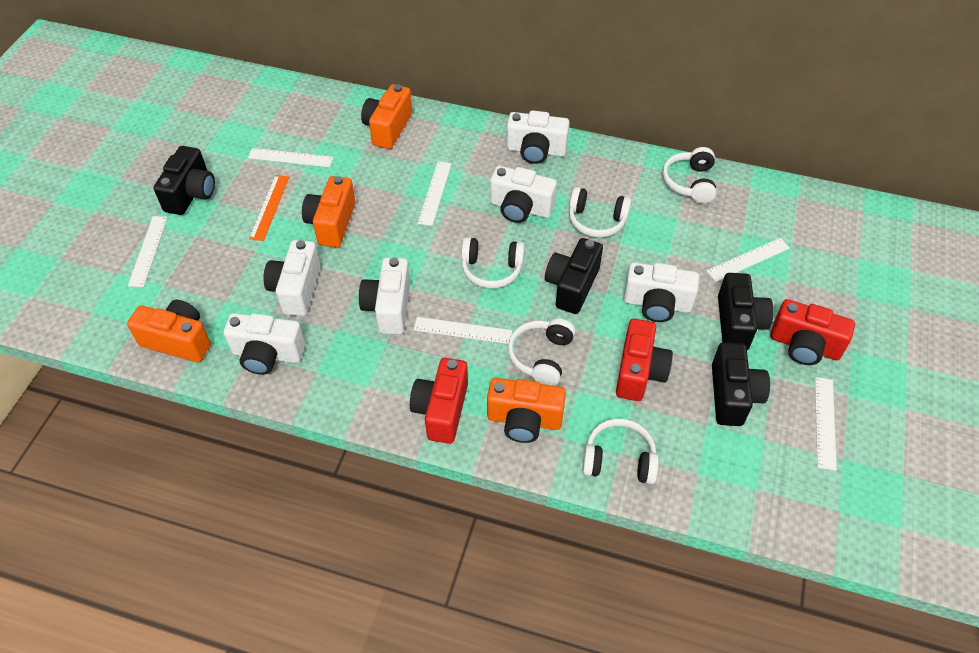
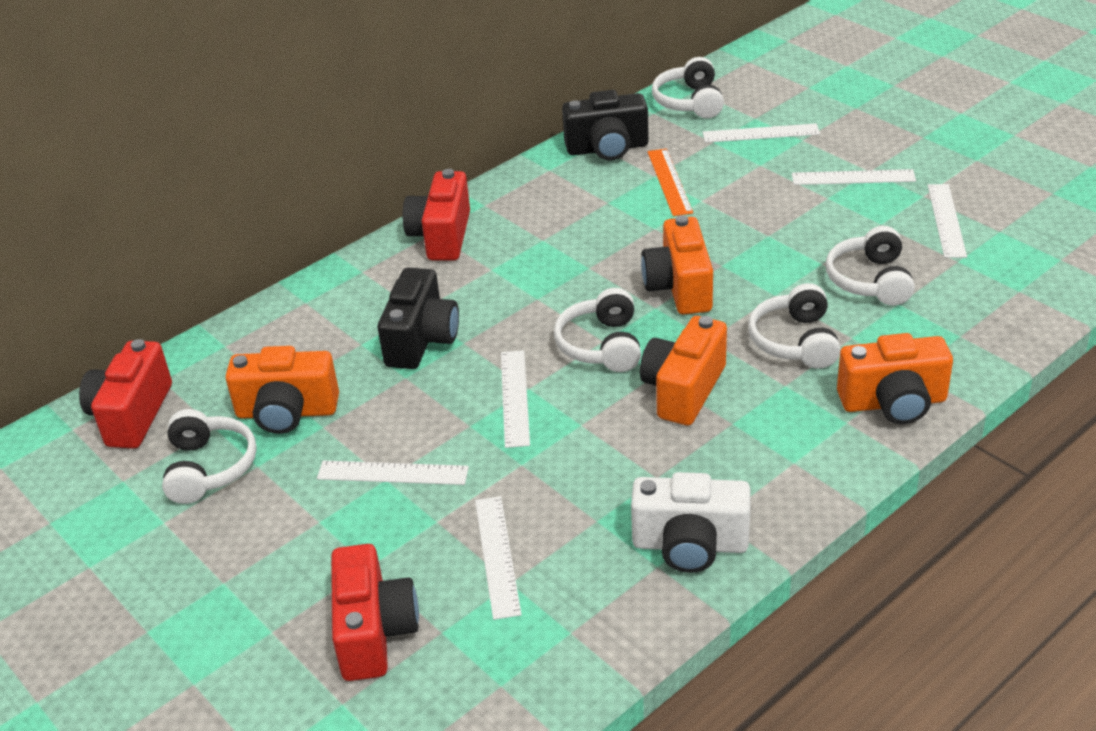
black camera: 4 -> 2
white camera: 6 -> 1

